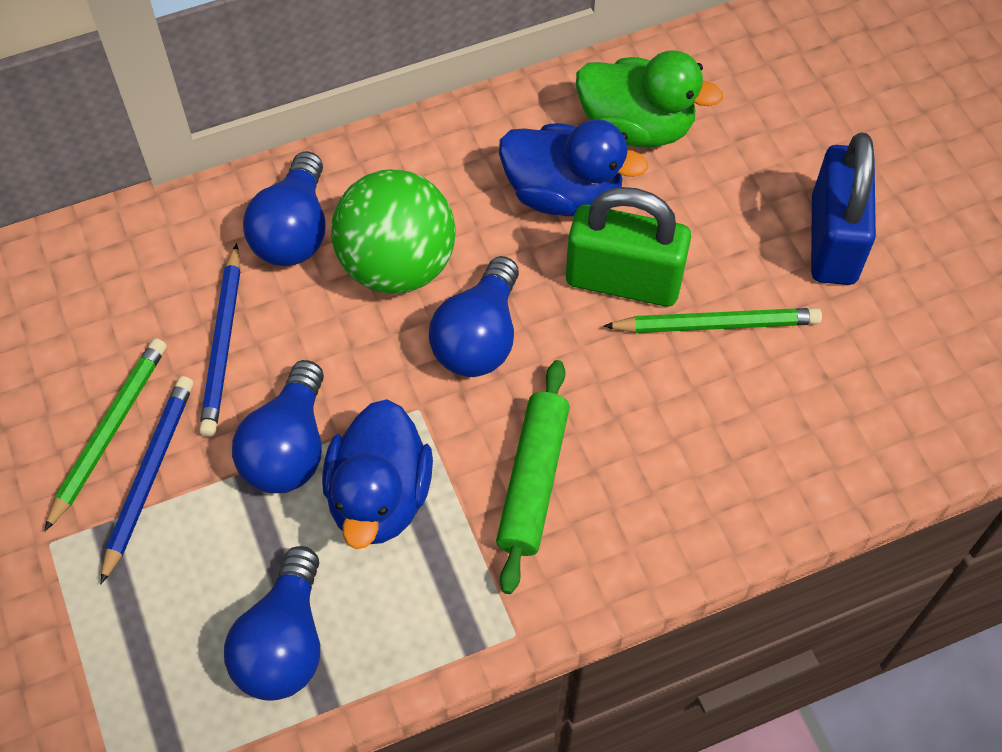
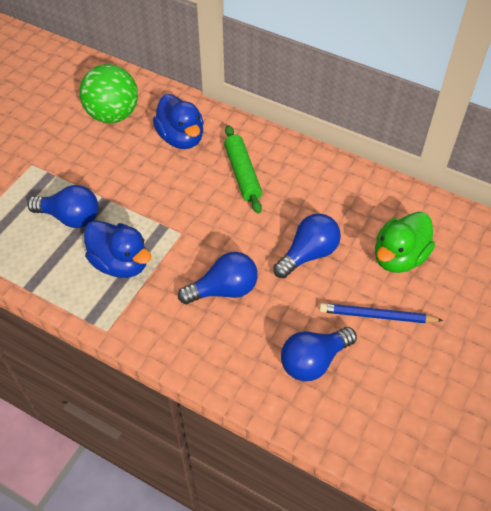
blue padlock: 1 -> 0
blue pencil: 2 -> 1
green padlock: 1 -> 0
green pencil: 2 -> 0

